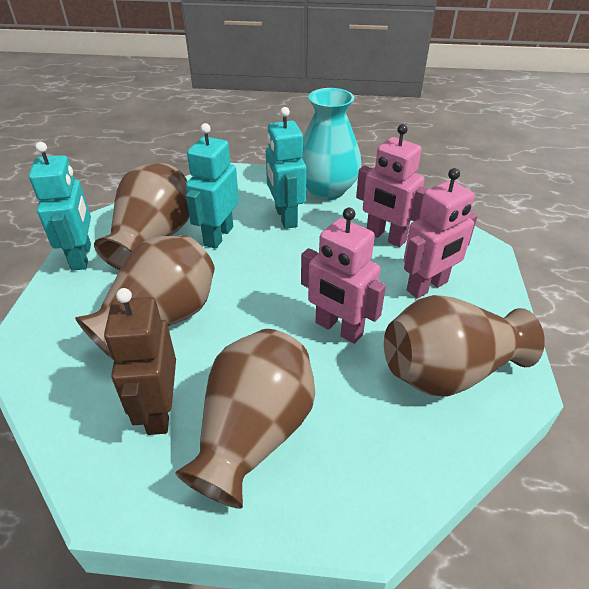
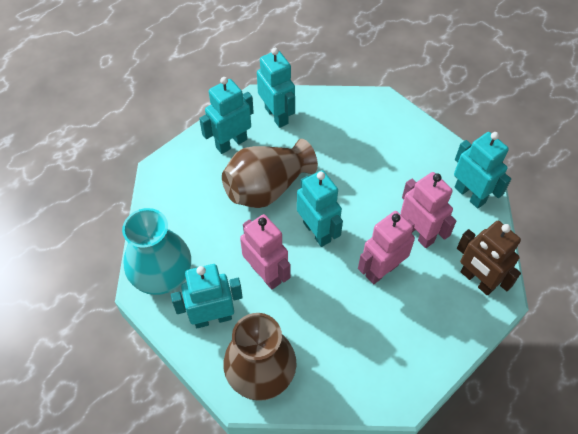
brown vase: 4 -> 2
turquoise robot: 3 -> 5

